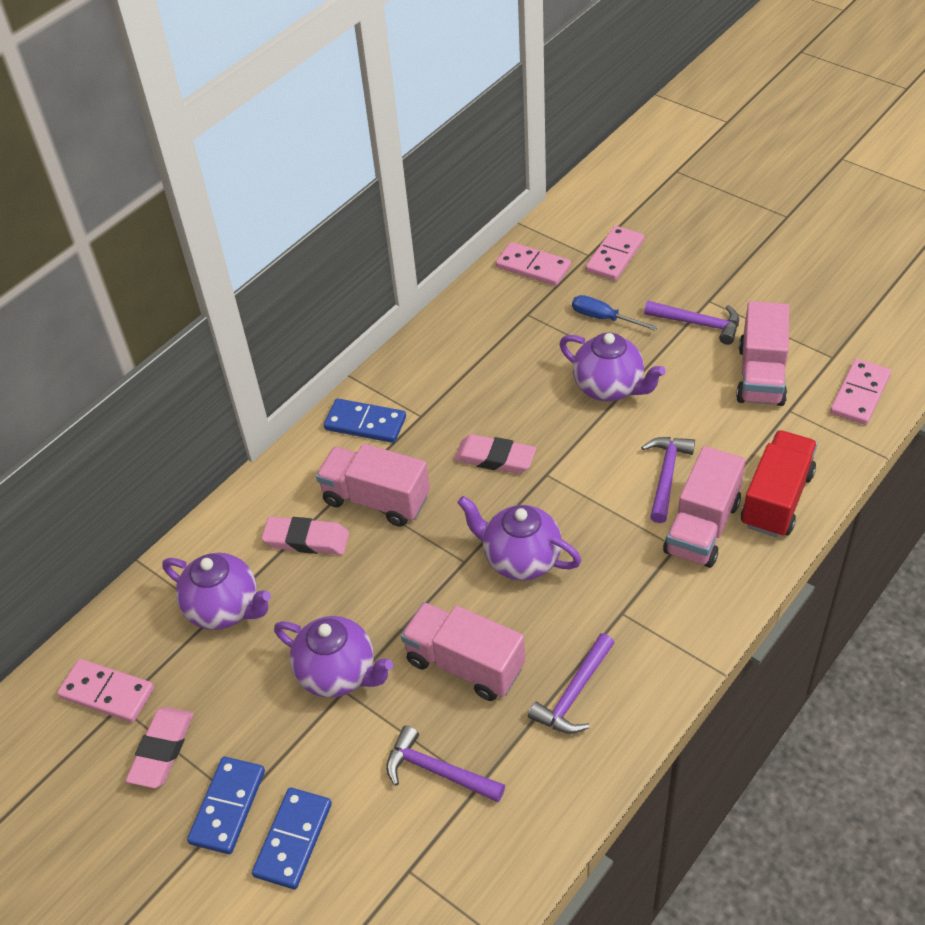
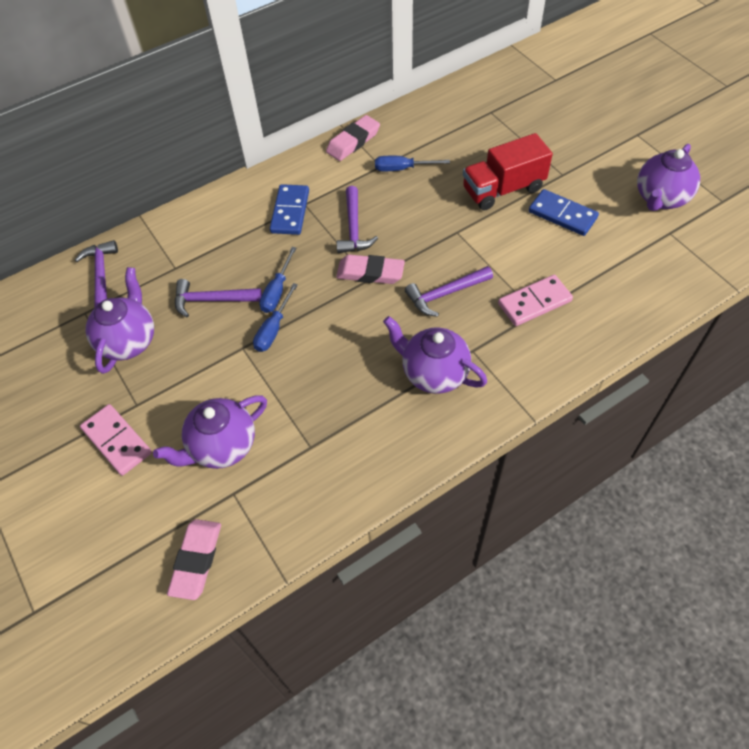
blue domino: 3 -> 2
blue screwdriver: 1 -> 3
pink domino: 4 -> 2
pink truck: 4 -> 0

